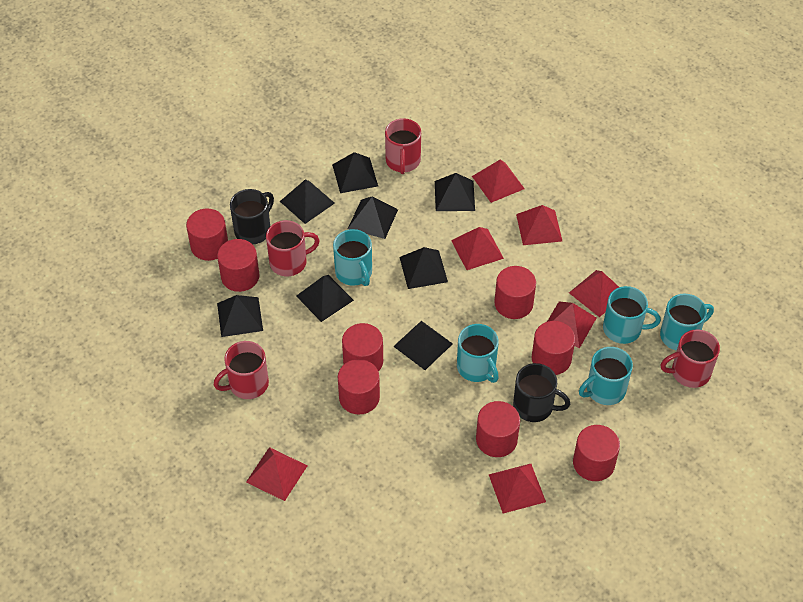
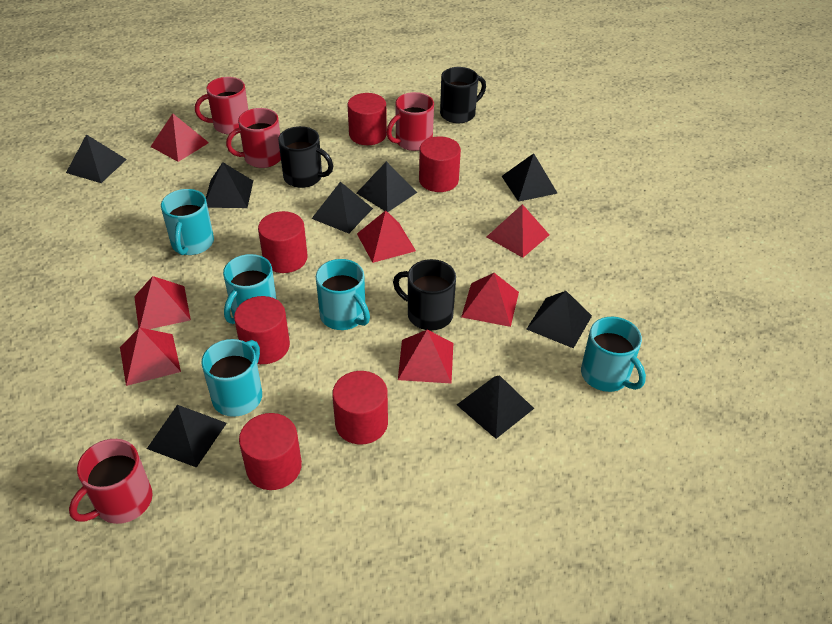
black mug: 2 -> 3
red cylinder: 8 -> 6

